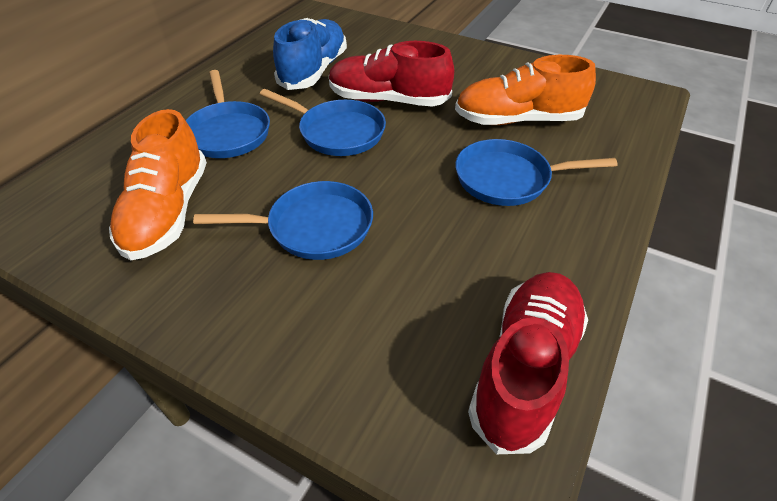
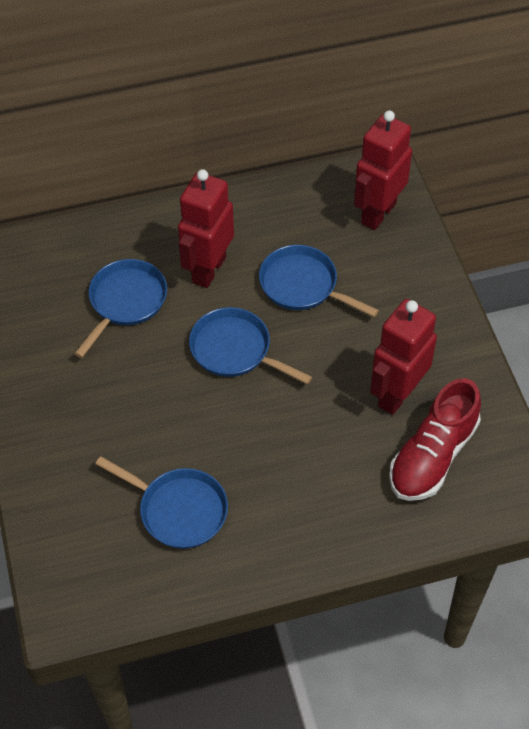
blue shoe: 1 -> 0
orange shoe: 2 -> 0
red robot: 0 -> 3
red shoe: 2 -> 1

